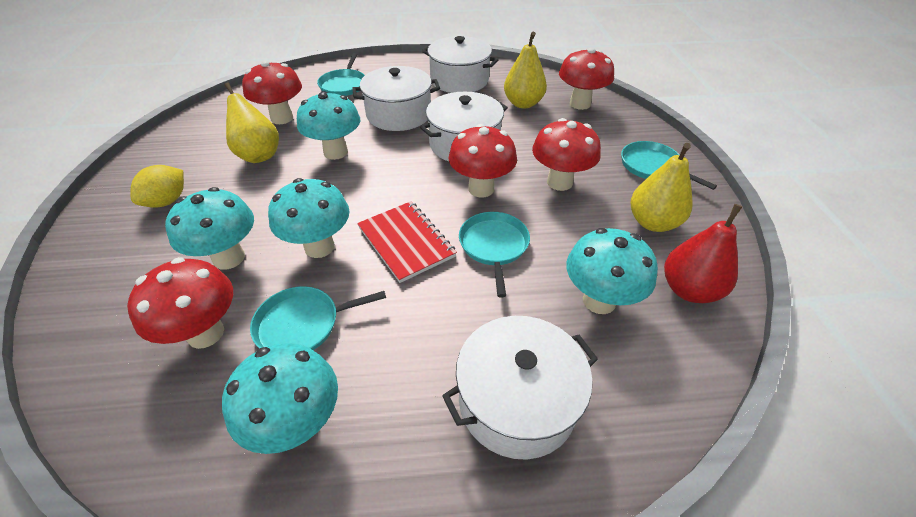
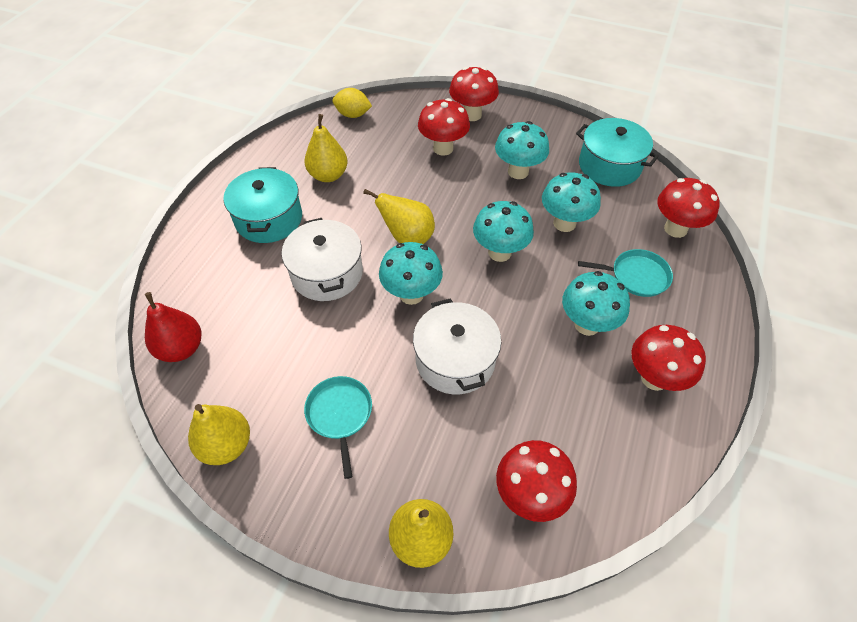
red notebook: 1 -> 0
turquoise pan: 4 -> 2
turquoise pot: 0 -> 2
white pot: 4 -> 2
yellow pear: 3 -> 4

